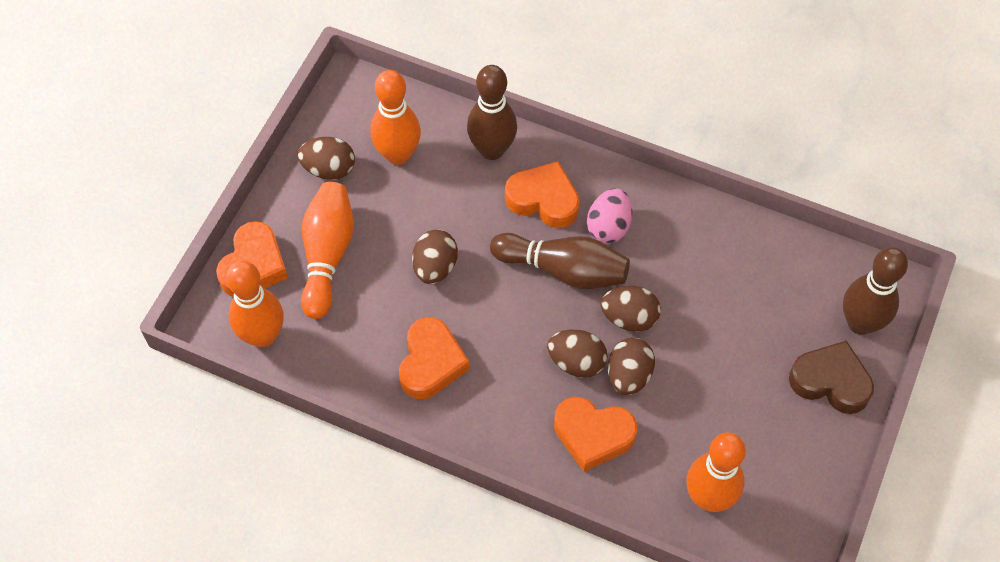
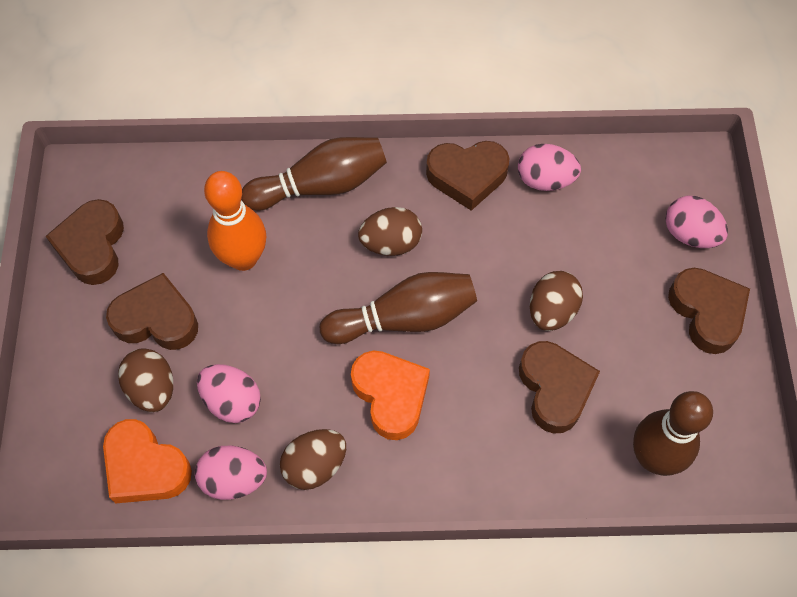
brown egg: 5 -> 4
brown heart: 1 -> 5
orange bowling pin: 4 -> 1
orange heart: 4 -> 2
pink egg: 1 -> 4

